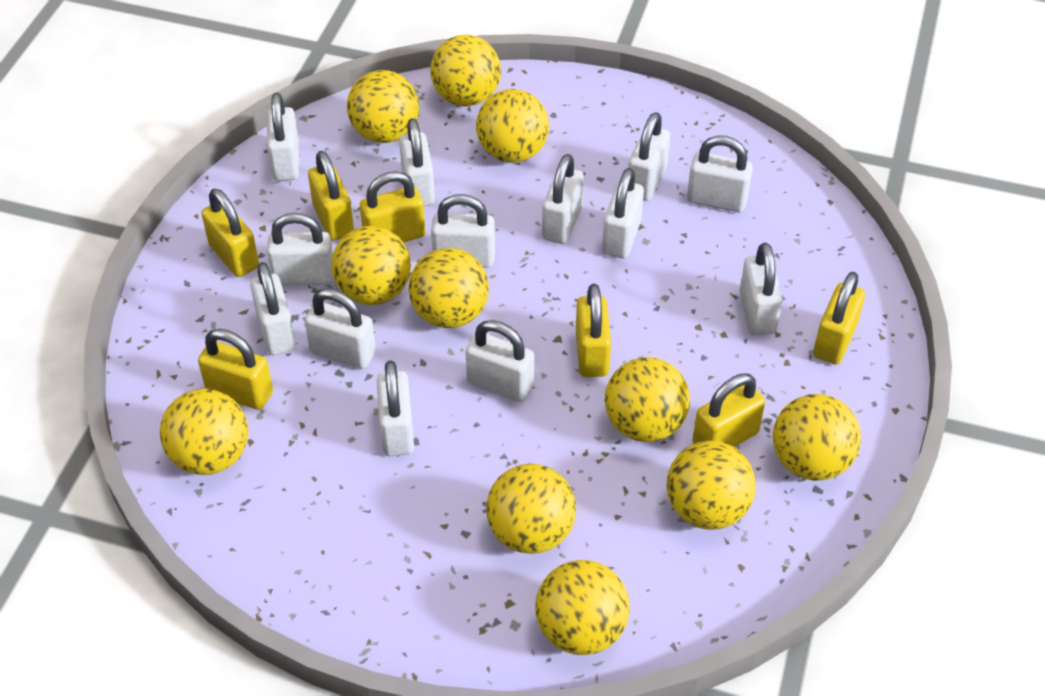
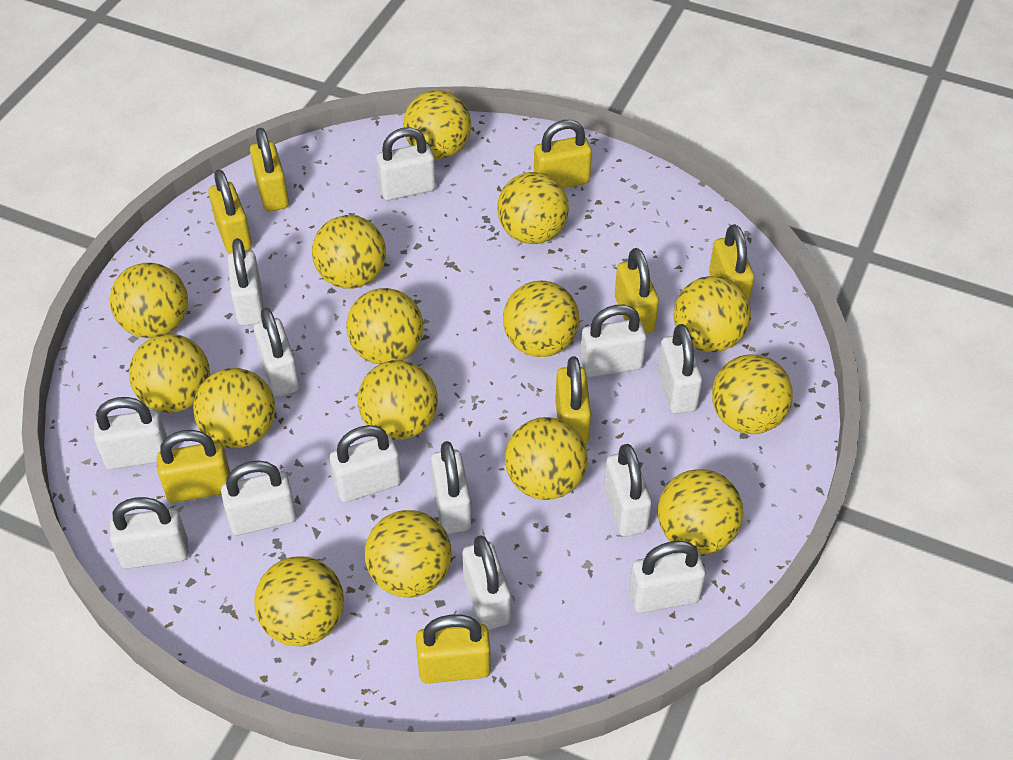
yellow ball: 11 -> 15
yellow padlock: 7 -> 8

